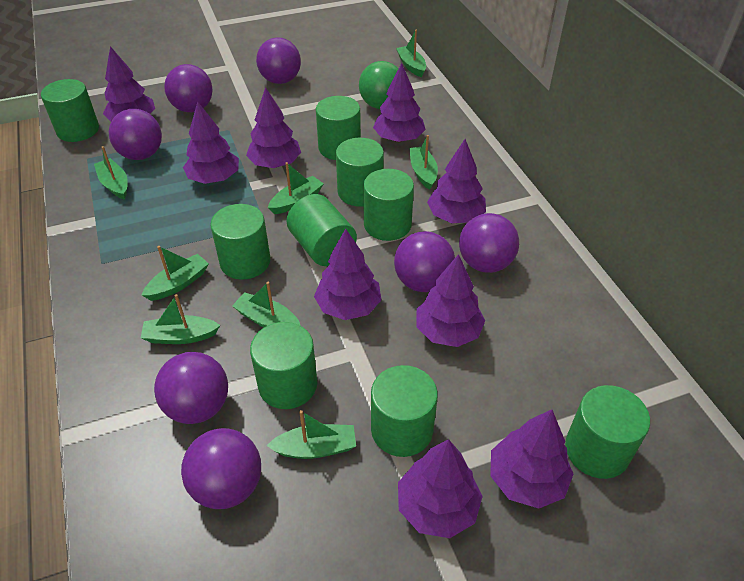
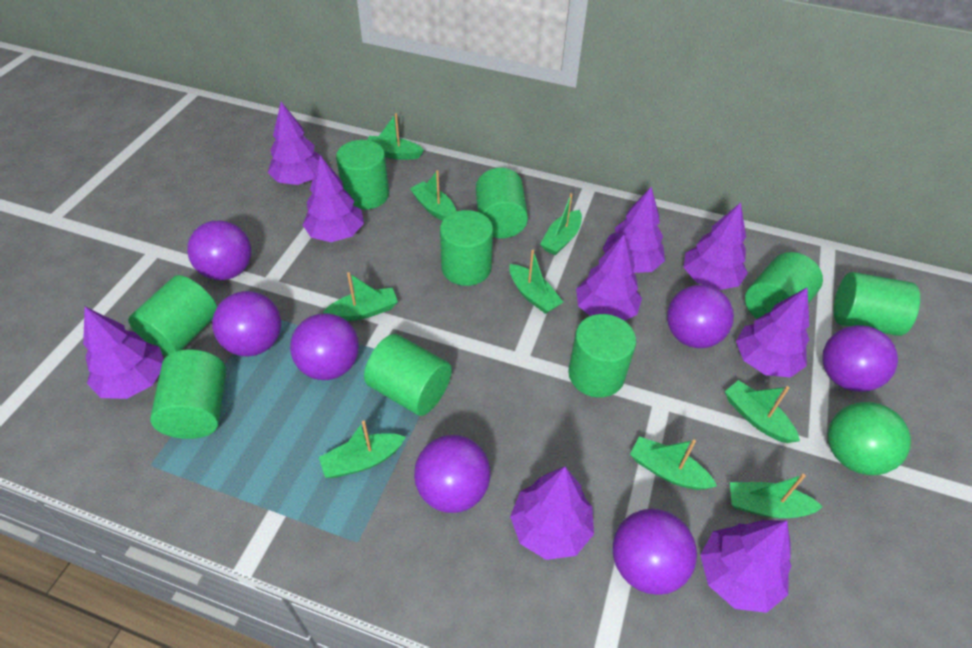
green boat: 8 -> 9

